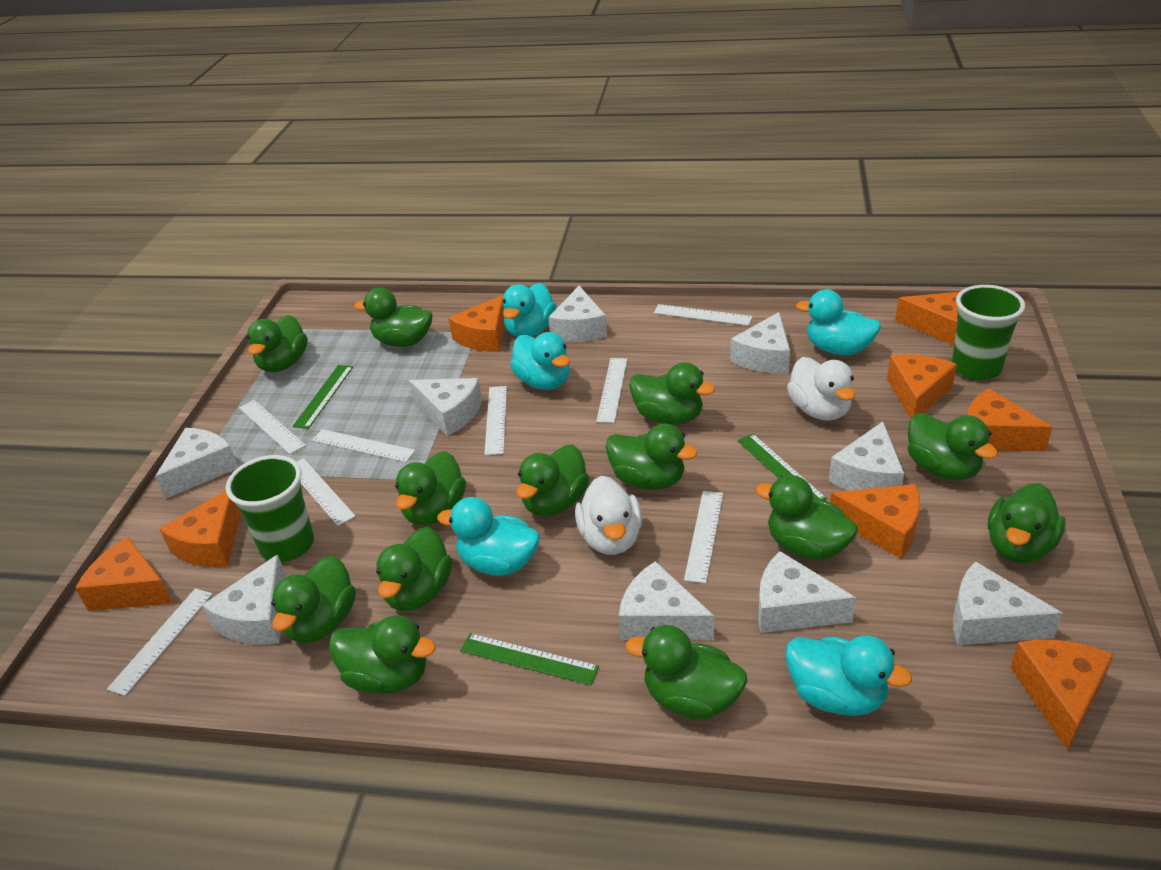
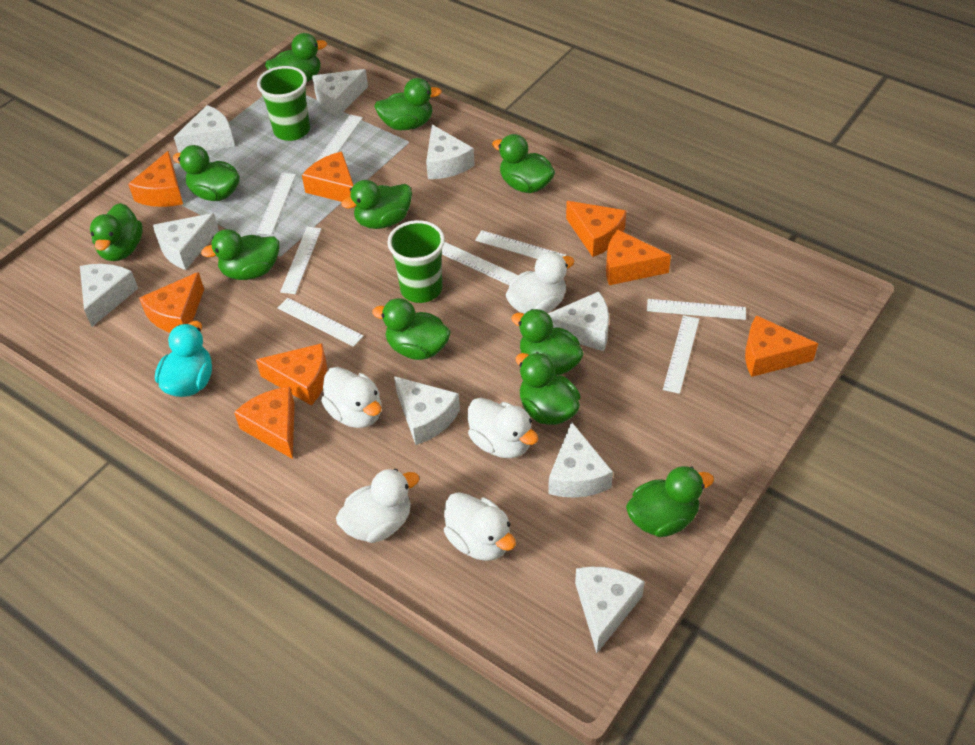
green duck: 13 -> 11
green ruler: 3 -> 0
turquoise duck: 5 -> 1
white duck: 2 -> 5

